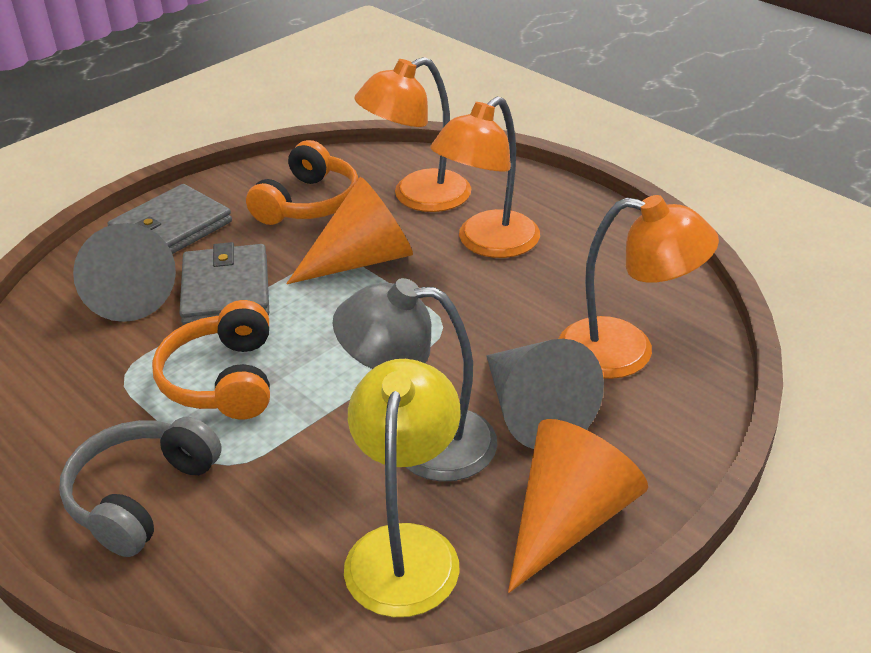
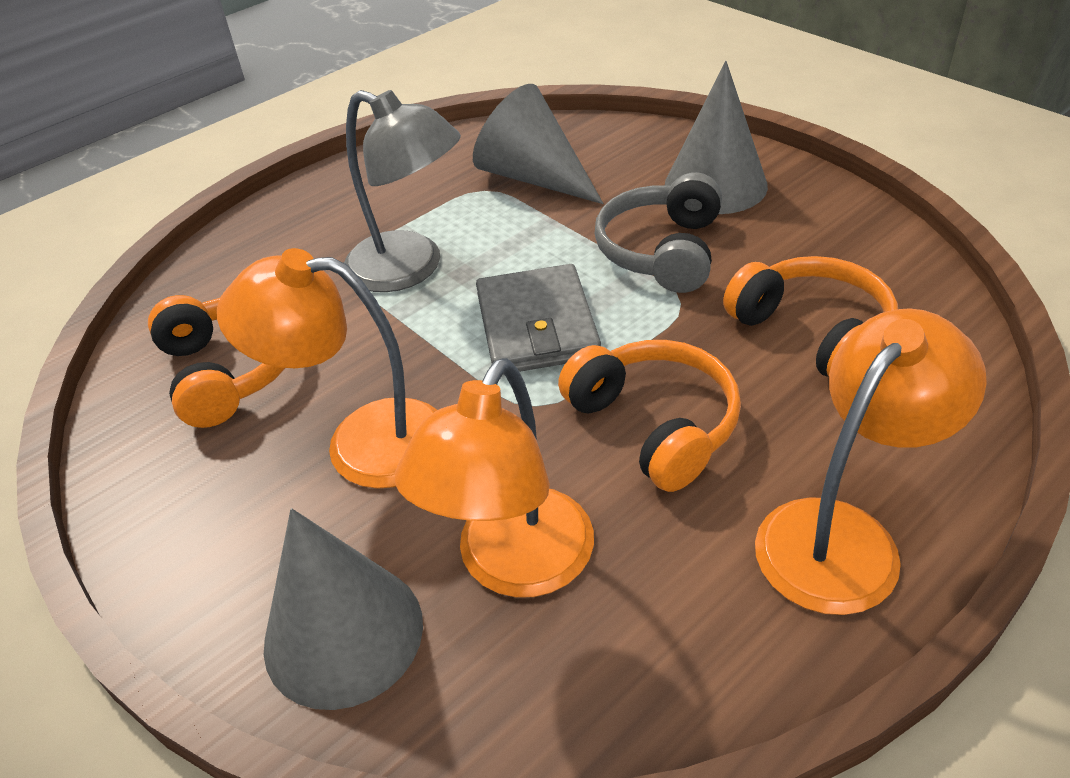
grey cone: 2 -> 3
grey wallet: 2 -> 1
orange cone: 2 -> 0
orange headphones: 2 -> 3
yellow lamp: 1 -> 0

